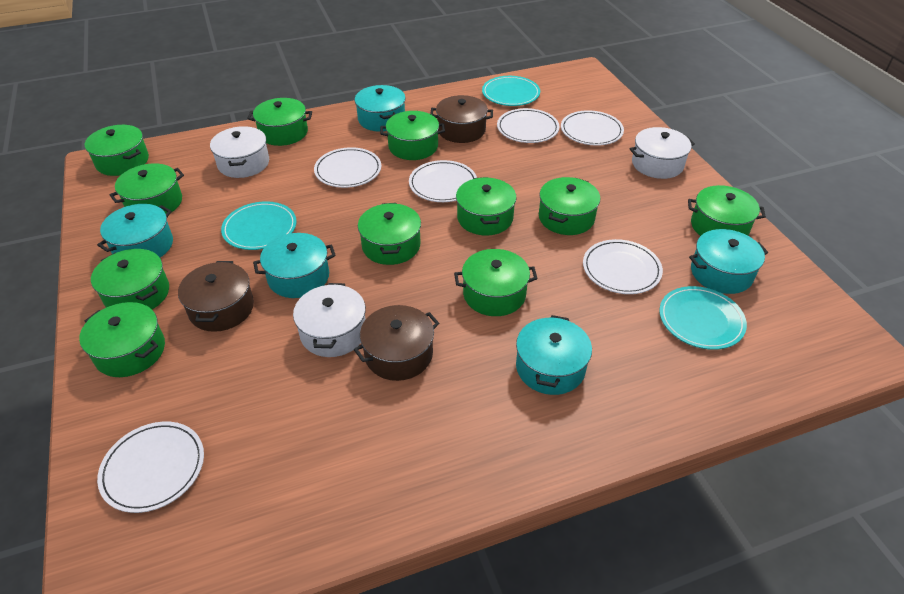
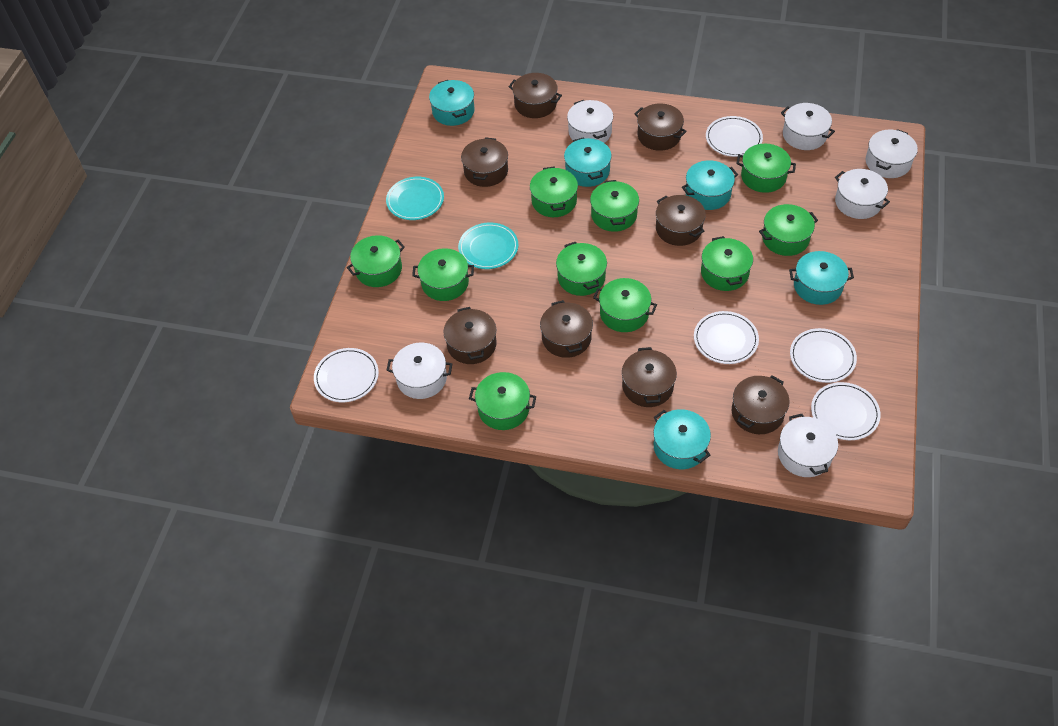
brown pot: 3 -> 8
green pot: 11 -> 10
turquoise plate: 3 -> 2
white plate: 6 -> 5
white pot: 3 -> 6

